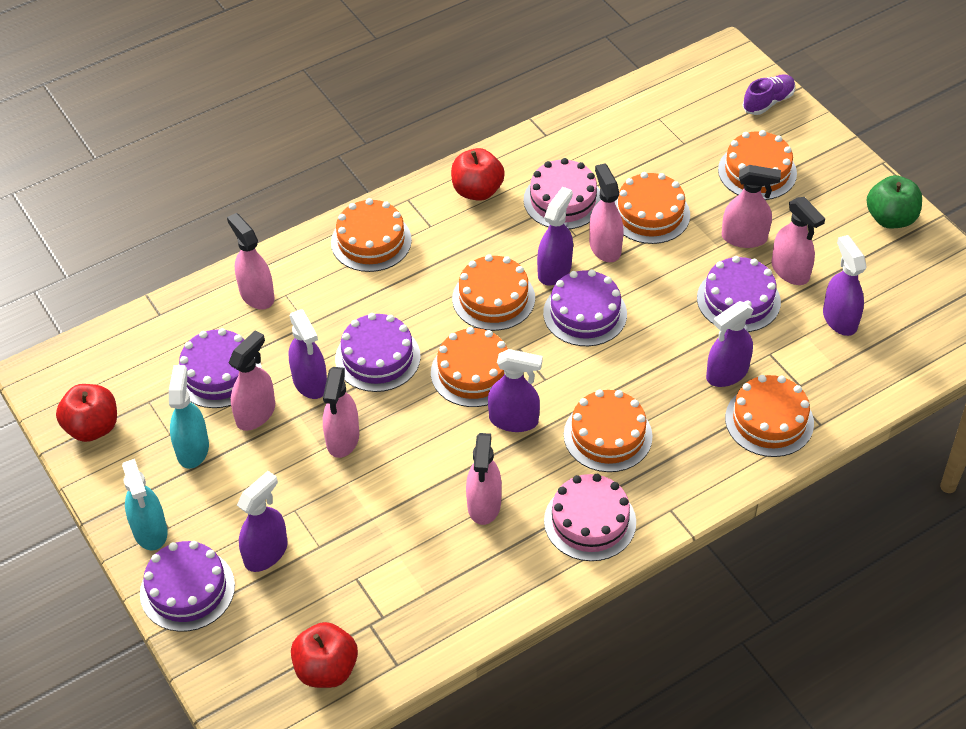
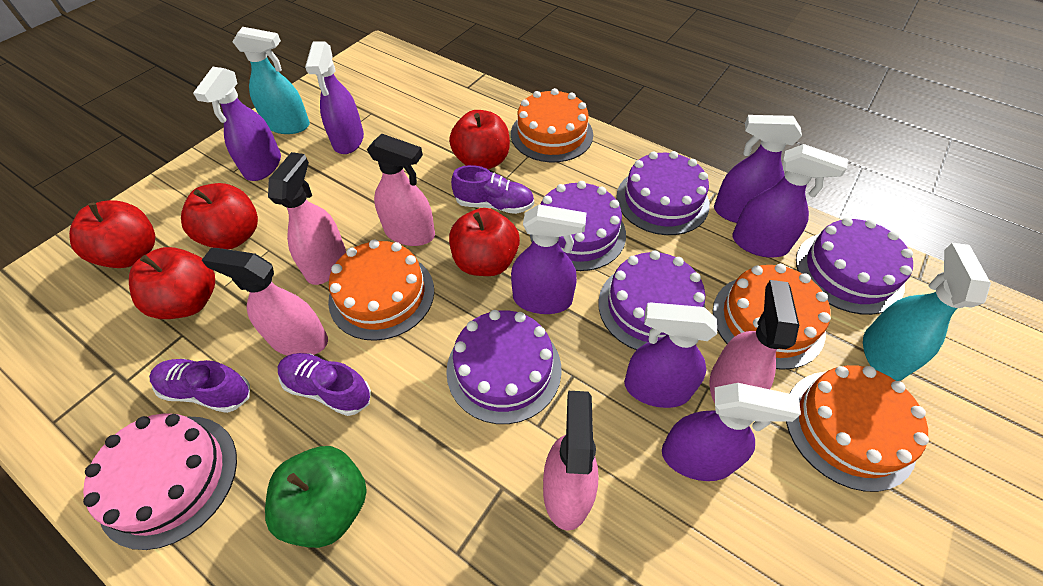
orange cake: 7 -> 4
pink cake: 2 -> 1
pink spray bottle: 7 -> 5
purple shoe: 1 -> 3
purple spray bottle: 6 -> 7
red apple: 3 -> 5

